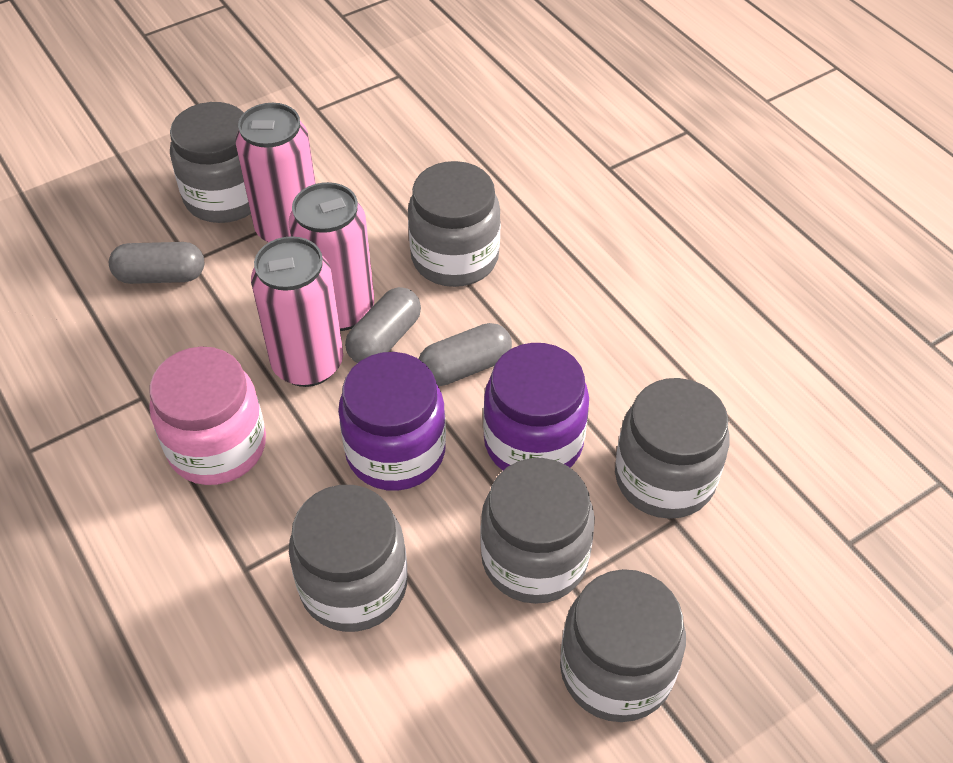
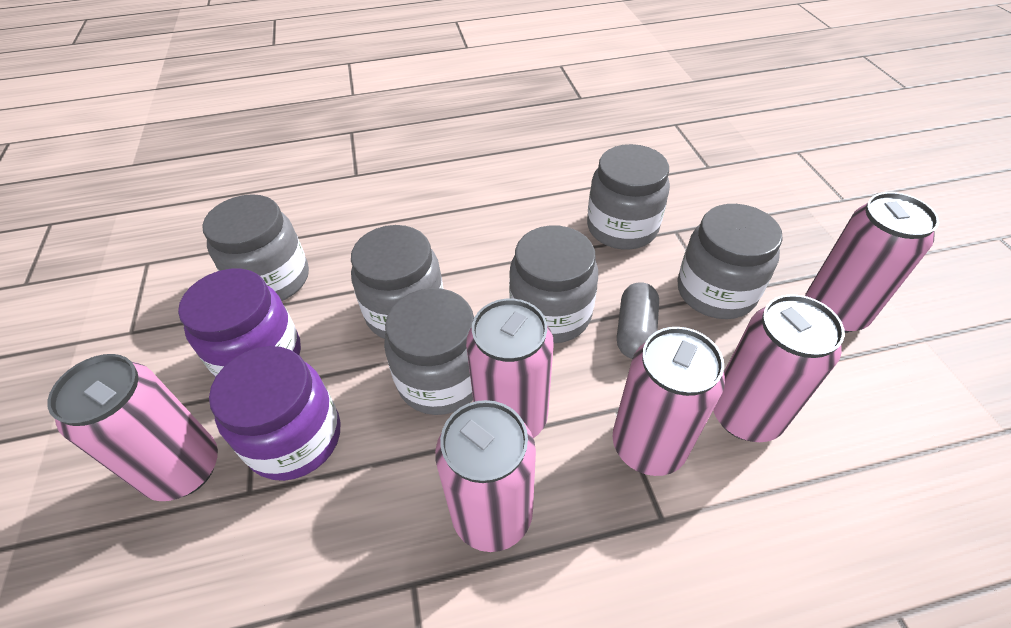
grey capsule: 3 -> 1
pink can: 3 -> 6
pink jar: 1 -> 0

